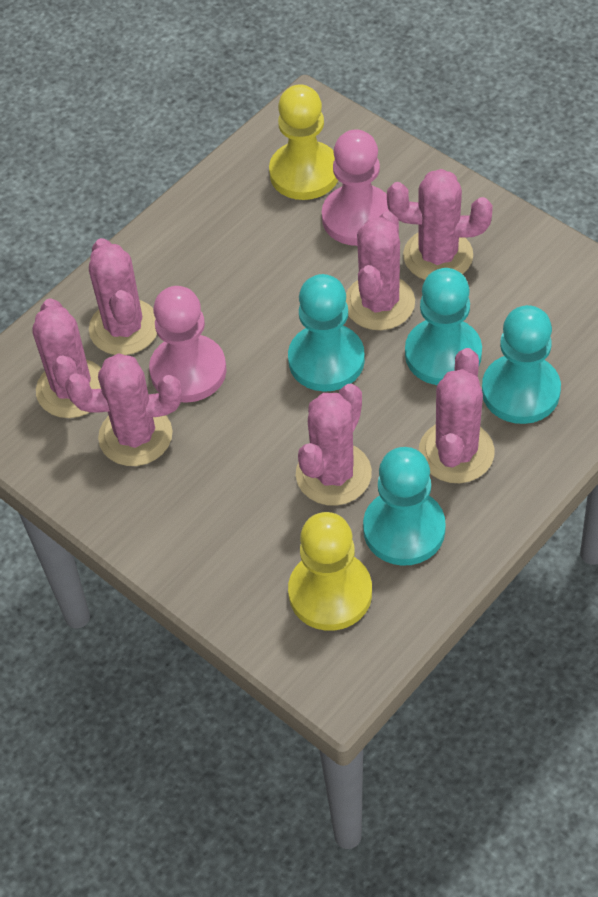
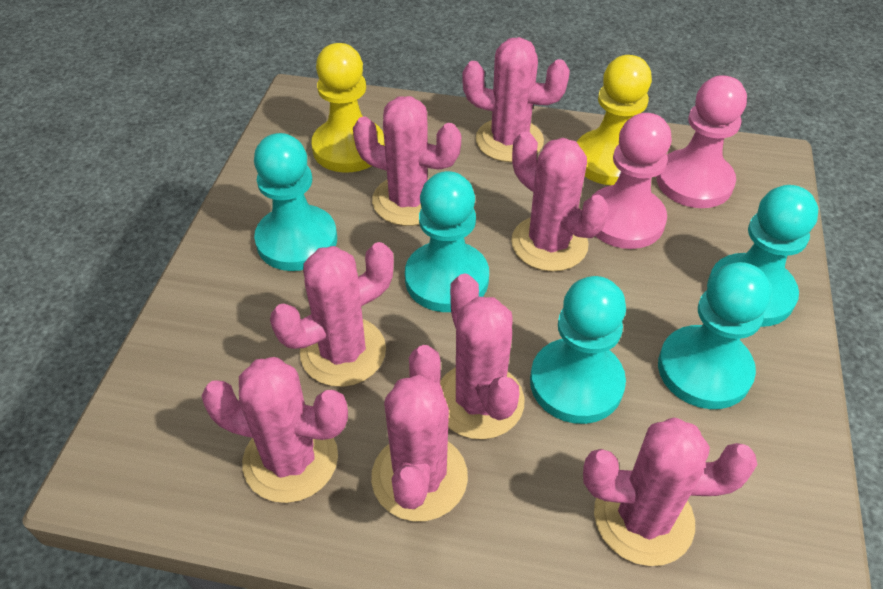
pink cactus: 7 -> 8
turquoise pawn: 4 -> 5

